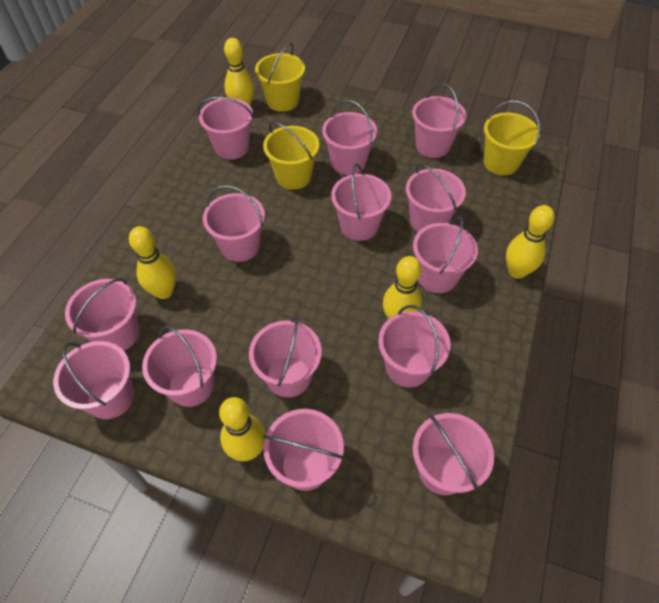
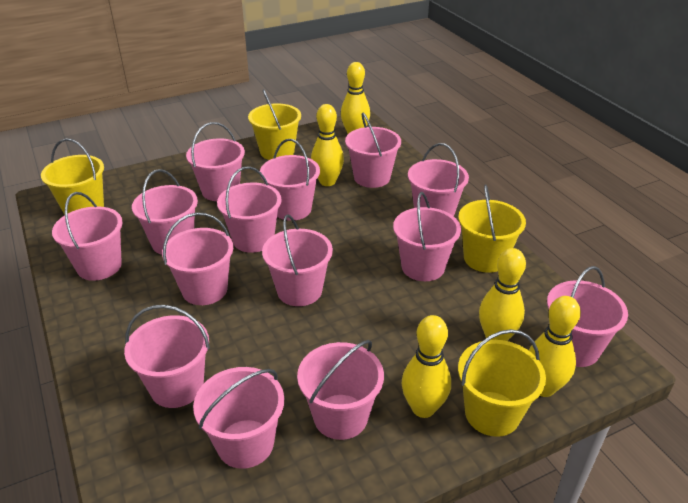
yellow bucket: 3 -> 4

